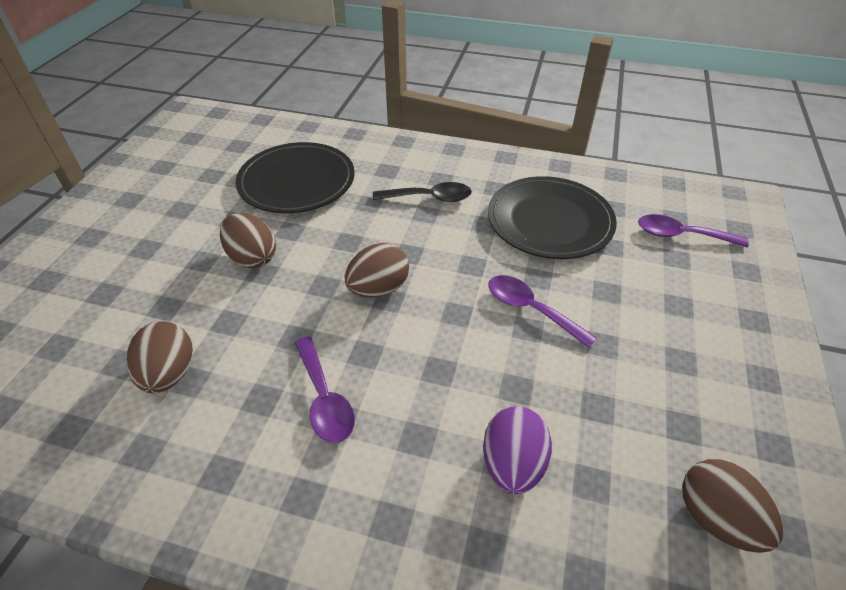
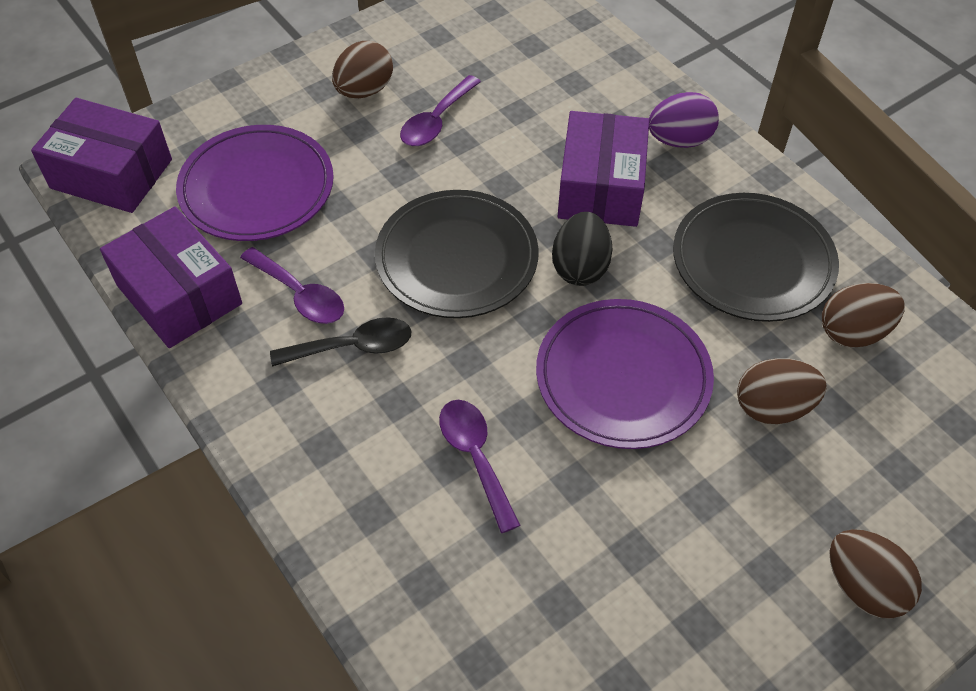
black egg: 0 -> 1
purple box: 0 -> 3
purple plate: 0 -> 2

